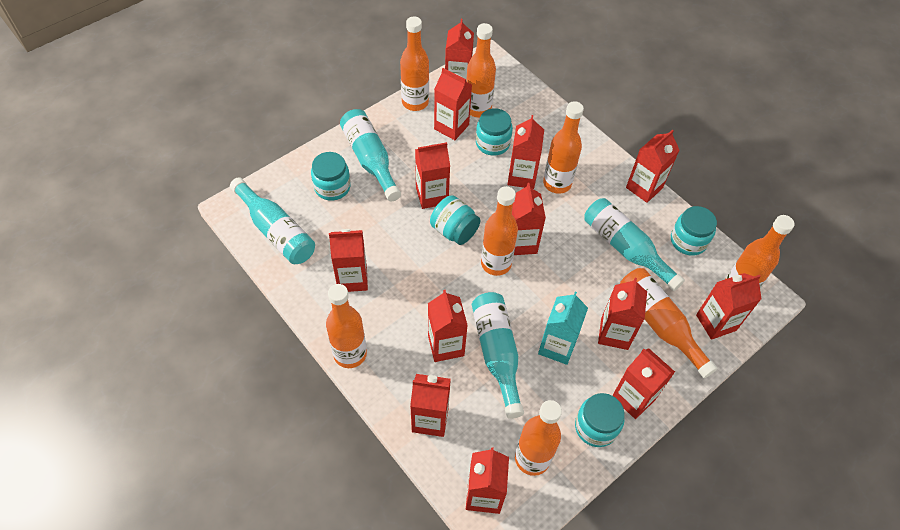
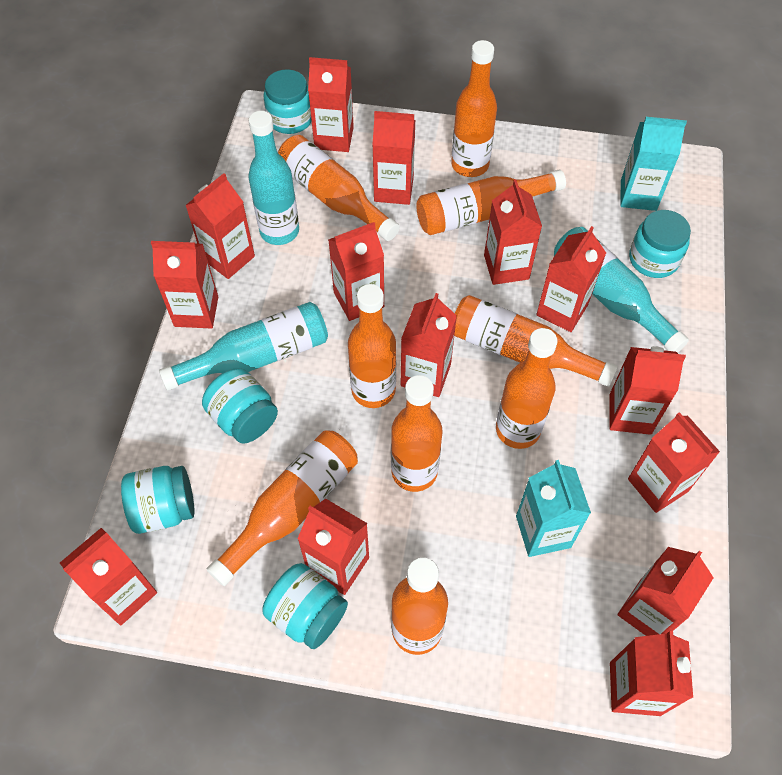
orange bottle: 8 -> 9
red carton: 13 -> 14
turquoise bottle: 4 -> 3
turquoise carton: 1 -> 2

